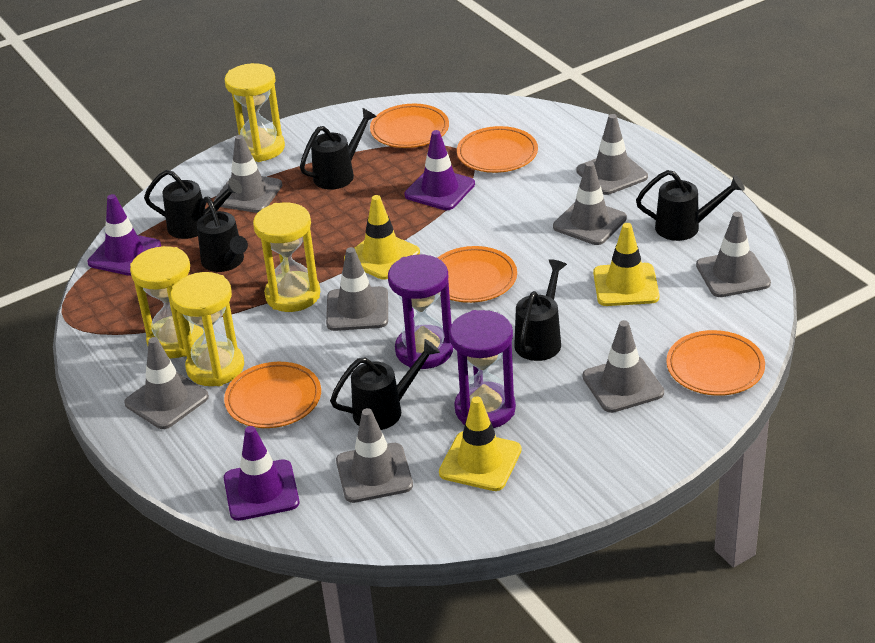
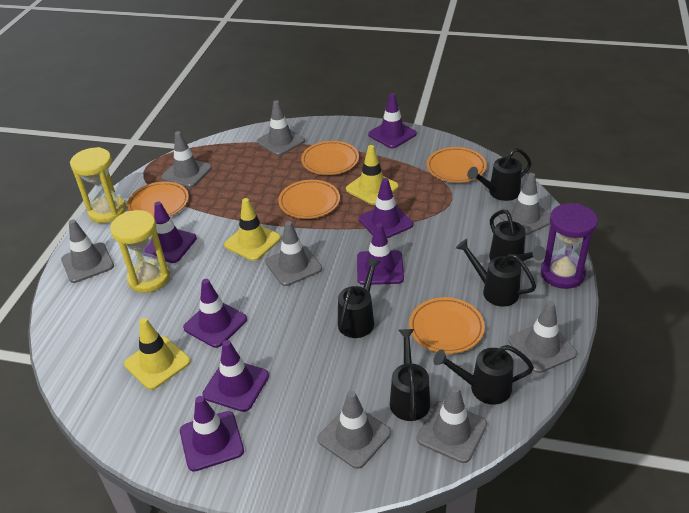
purple hourglass: 2 -> 1
purple traffic cone: 3 -> 7
yellow hourglass: 4 -> 2

